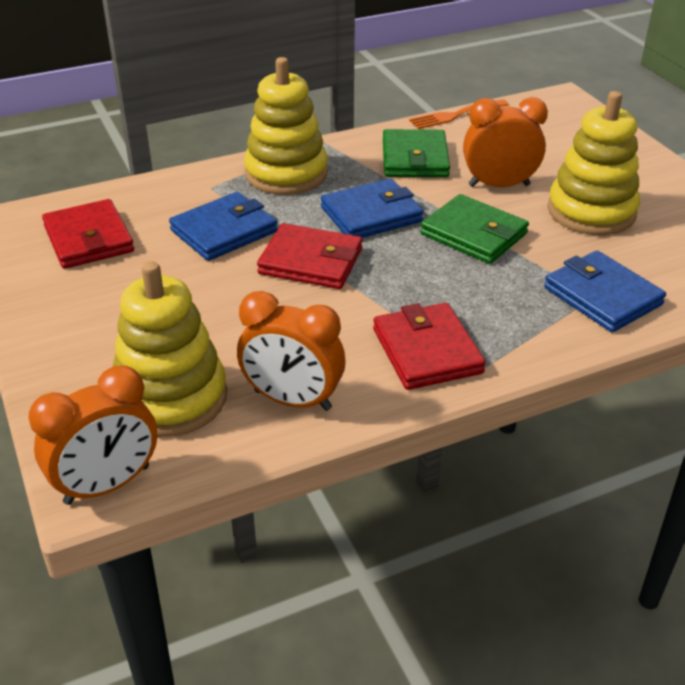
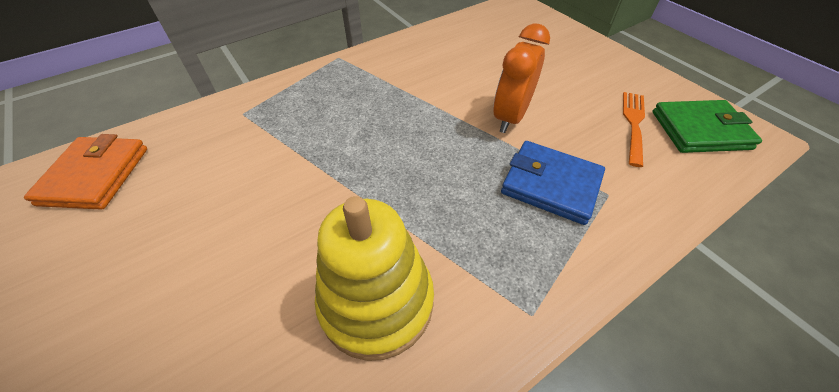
blue wallet: 3 -> 1
green wallet: 2 -> 1
orange clock: 3 -> 1
orange wallet: 0 -> 1
red wallet: 3 -> 0
yellow stacking toy: 3 -> 1

